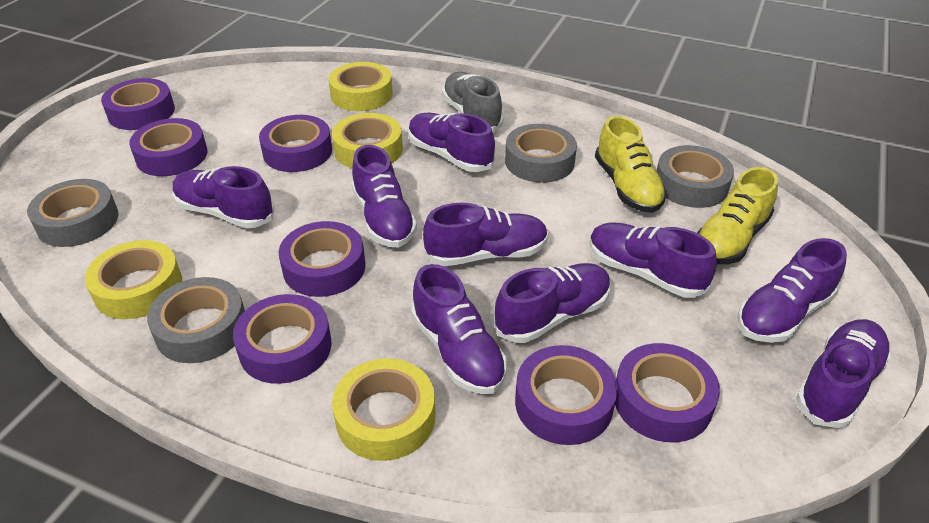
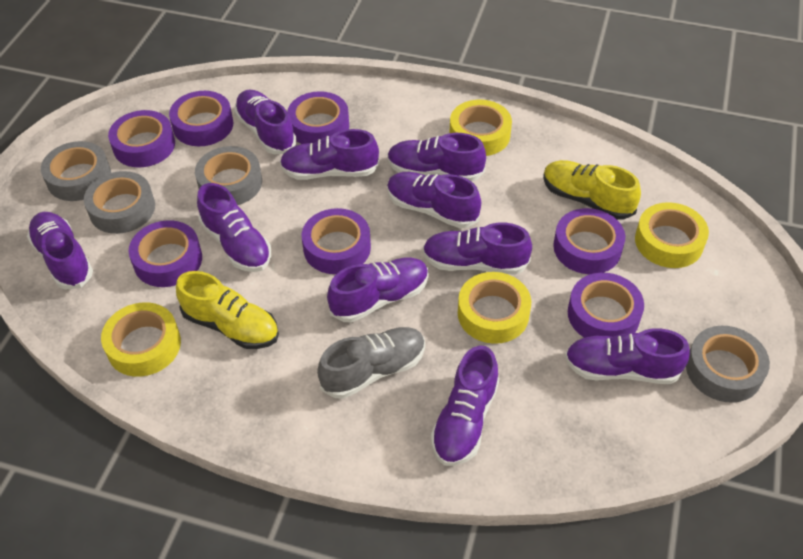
purple shoe: 9 -> 10

